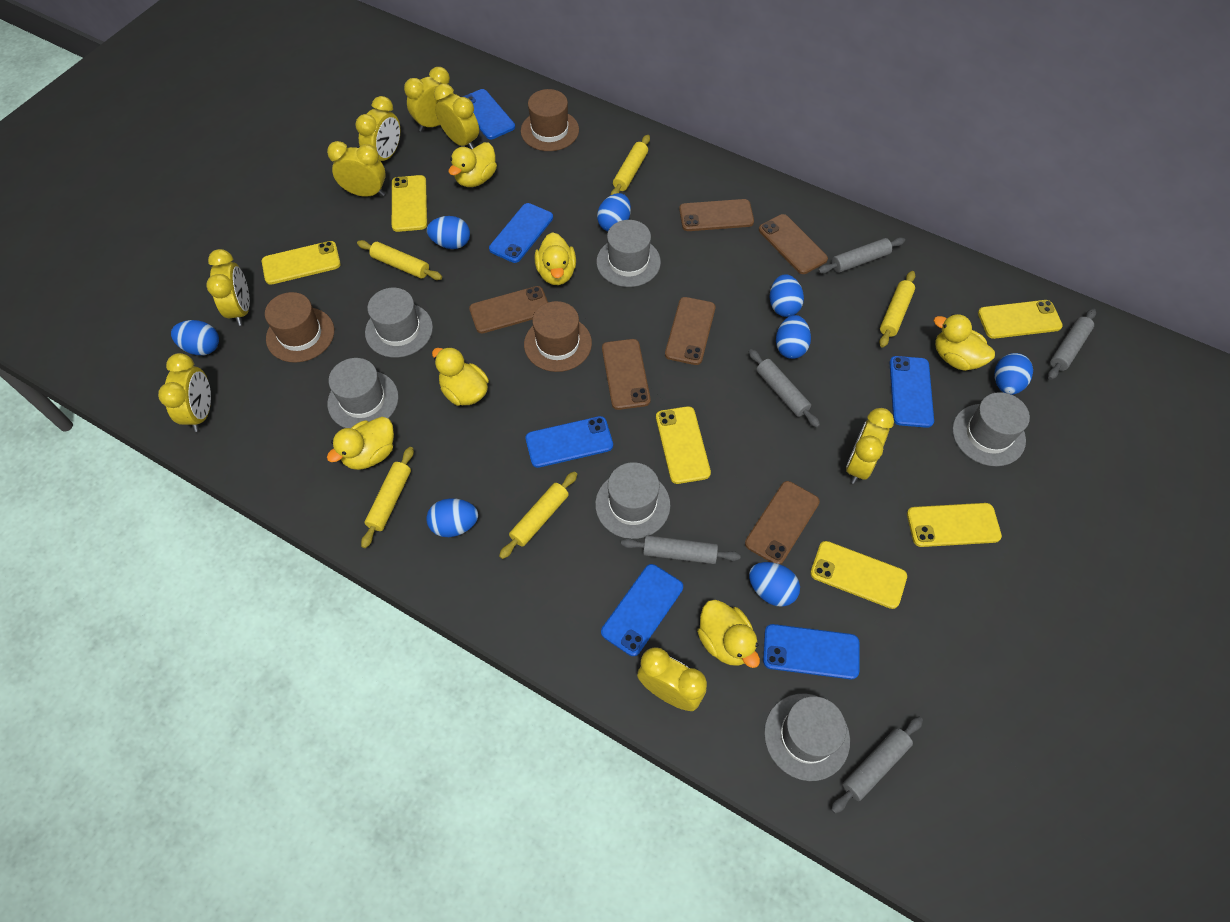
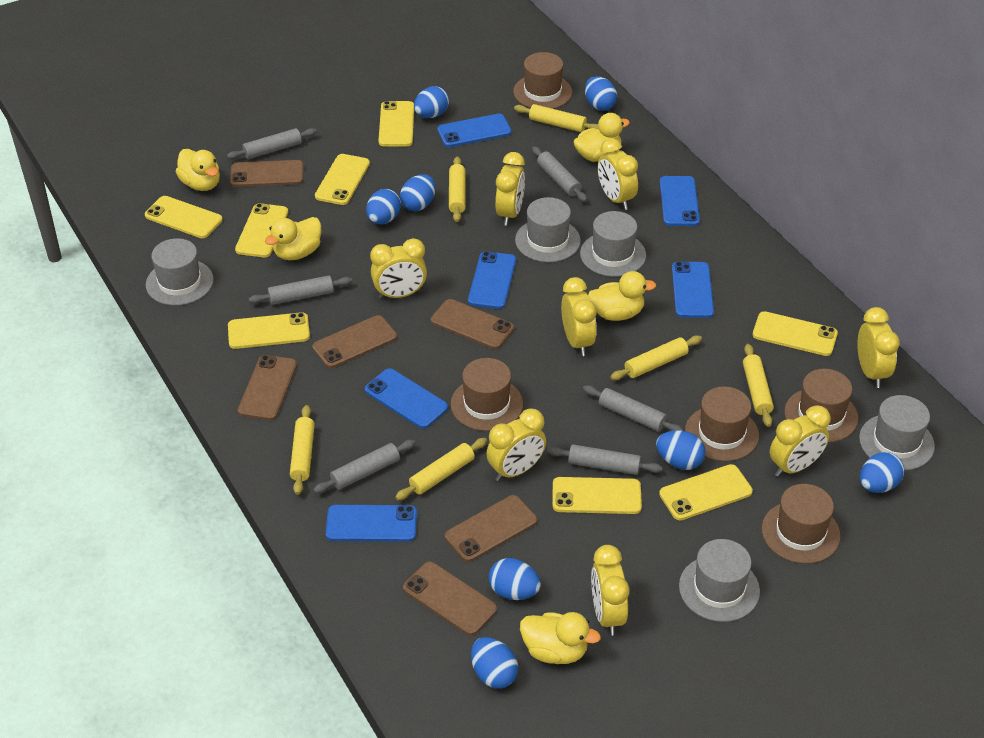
brown hat: 3 -> 5
grey hat: 6 -> 5
grey rolling pin: 5 -> 6
yellow duck: 6 -> 5
yellow phone: 6 -> 8
yellow rolling pin: 5 -> 6

